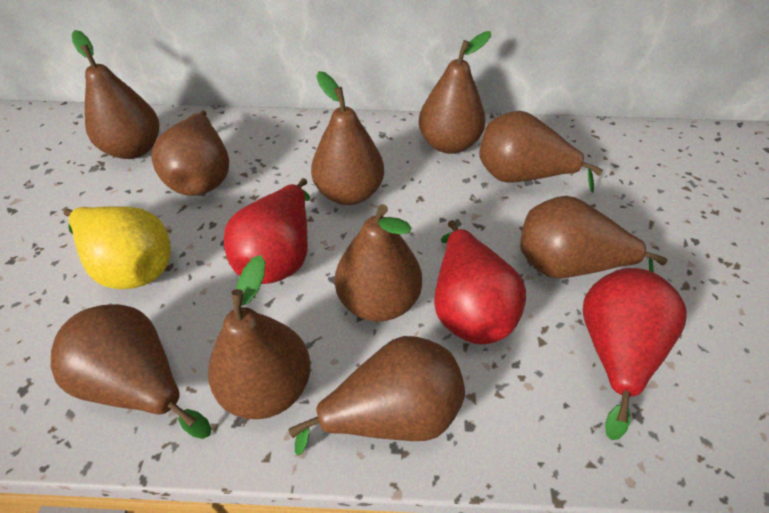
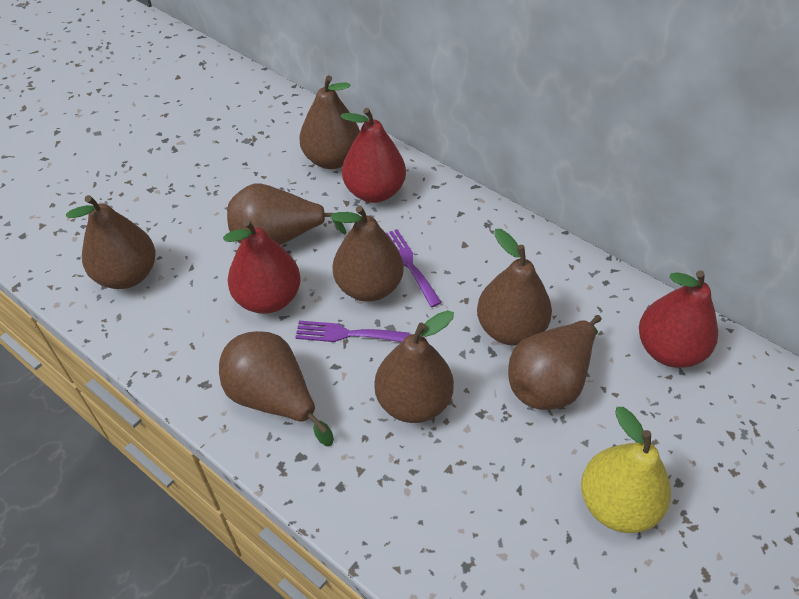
brown pear: 10 -> 8
purple fork: 0 -> 2

